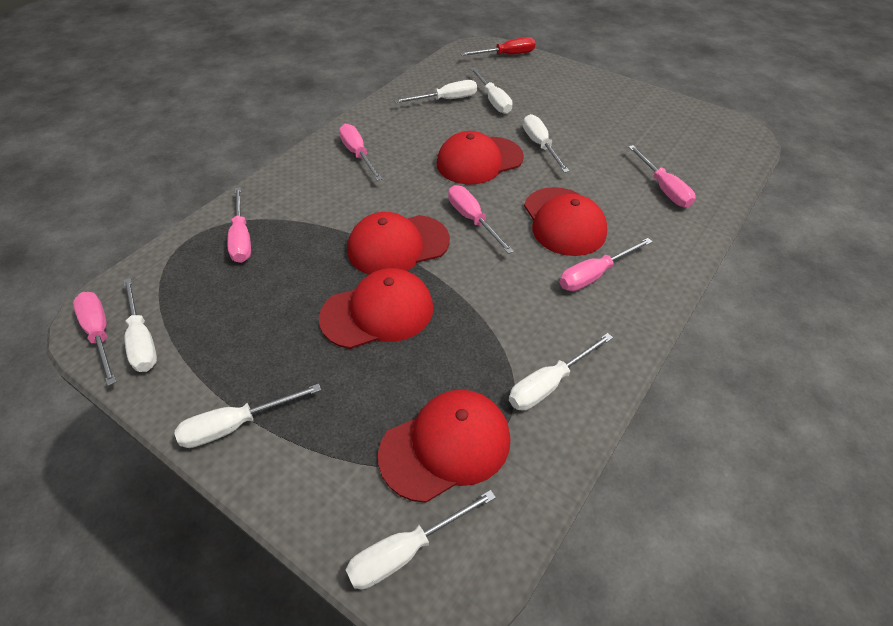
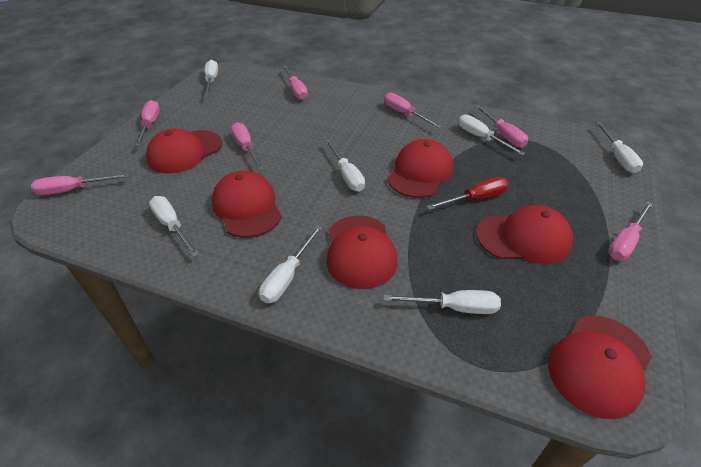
pink screwdriver: 6 -> 7
red cap: 5 -> 6

